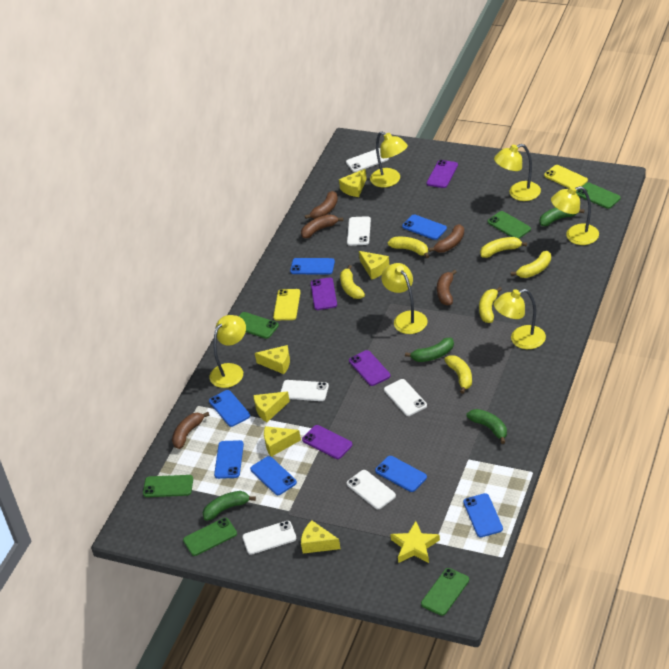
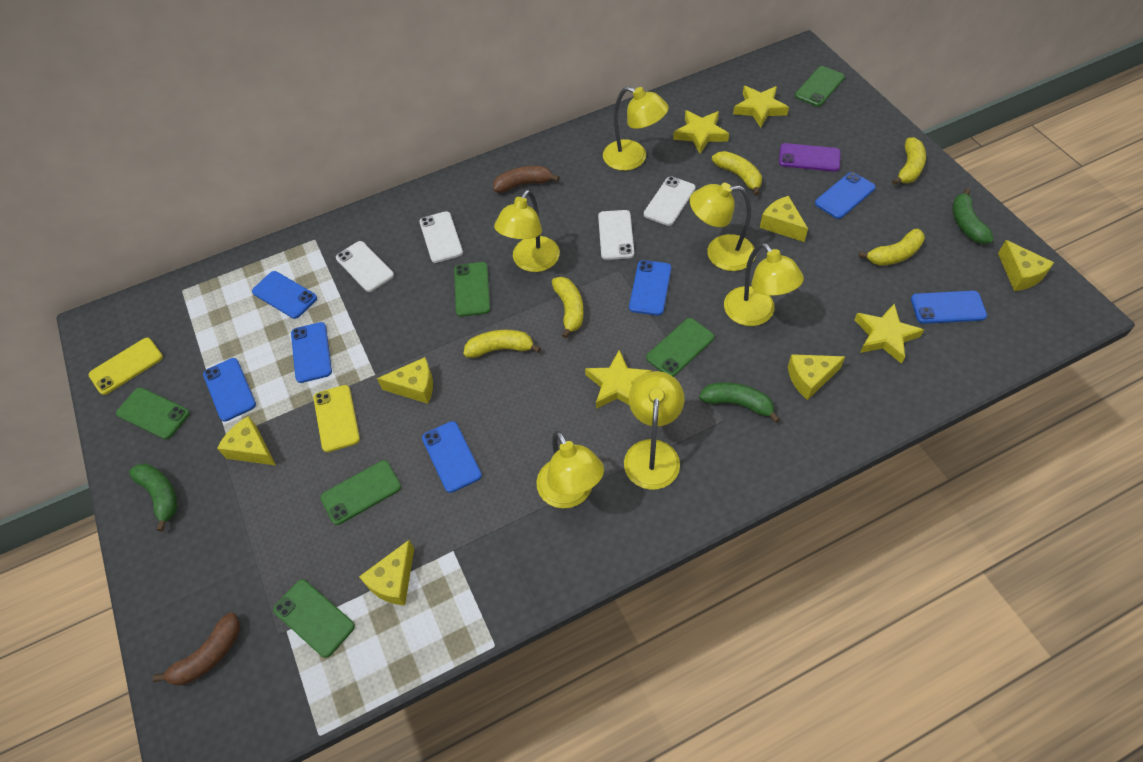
brown banana: 5 -> 2
green banana: 4 -> 3
purple phone: 4 -> 1
white phone: 6 -> 4
yellow banana: 6 -> 5
yellow star: 1 -> 4

